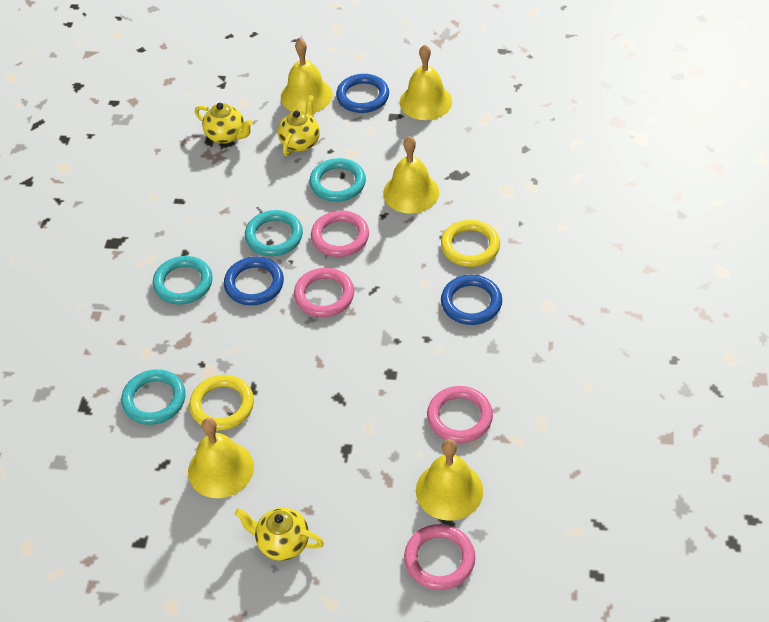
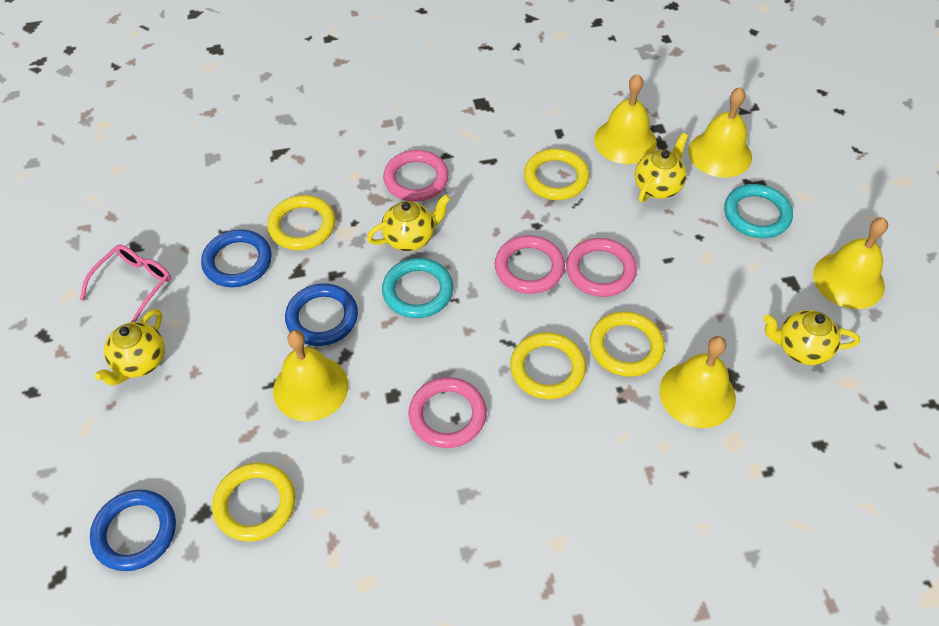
pink glasses: 0 -> 1
turquoise ring: 4 -> 2
yellow ring: 2 -> 5
yellow teapot: 3 -> 4

